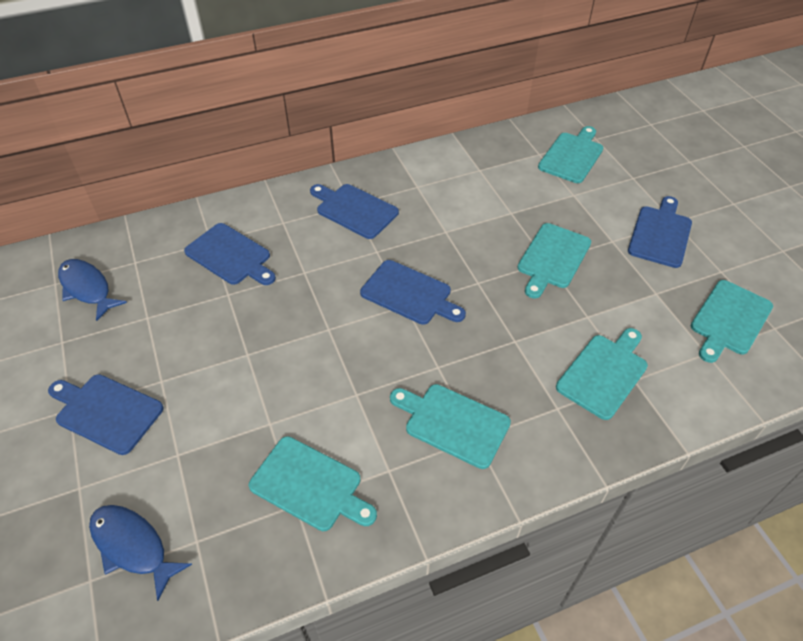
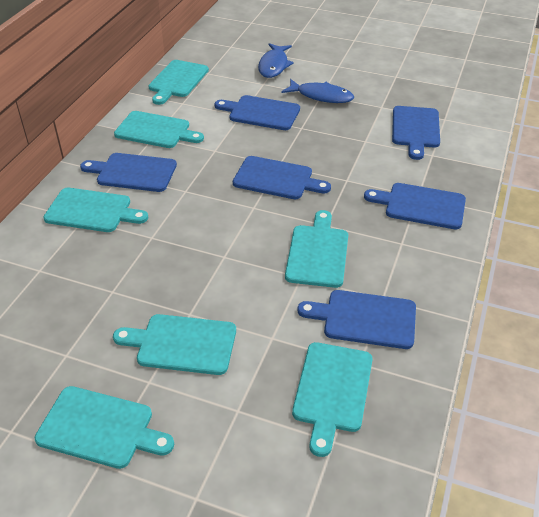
blue cutting board: 5 -> 6
turquoise cutting board: 6 -> 7

